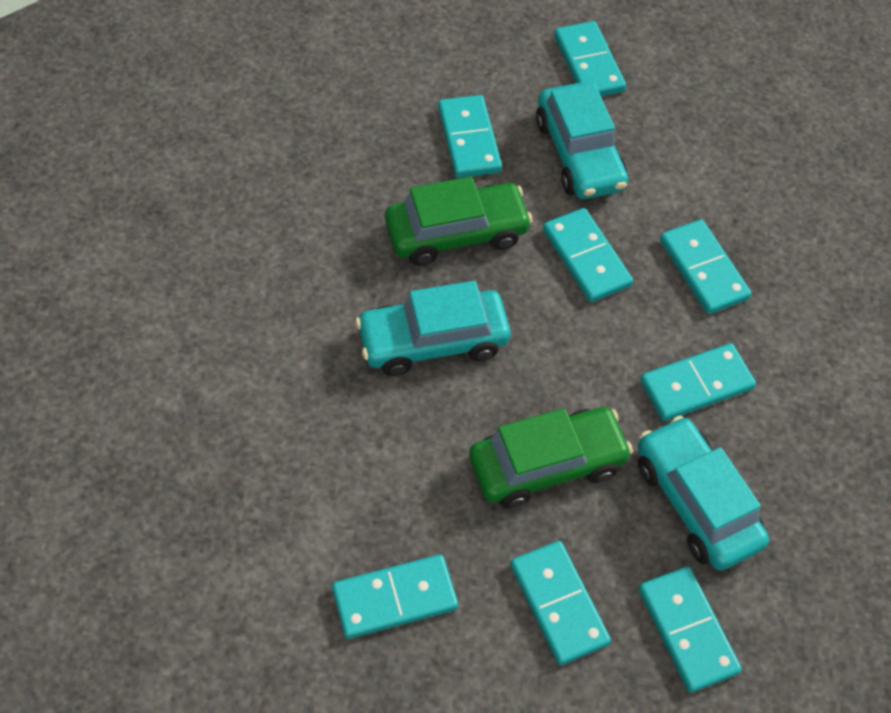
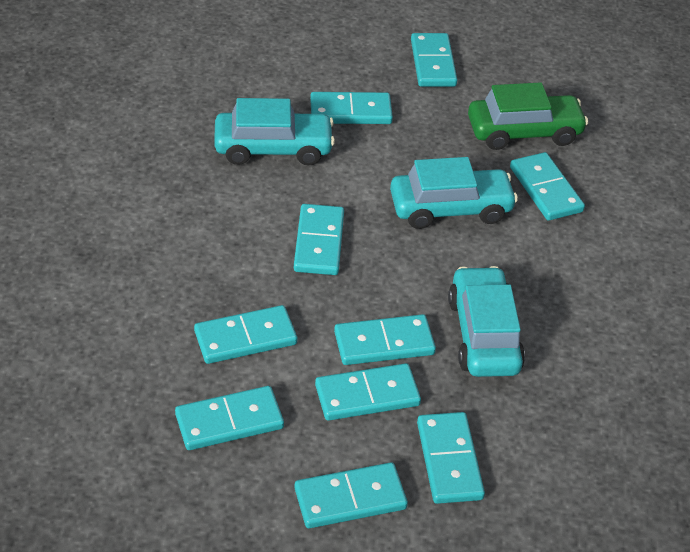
green car: 2 -> 1
turquoise domino: 8 -> 10

